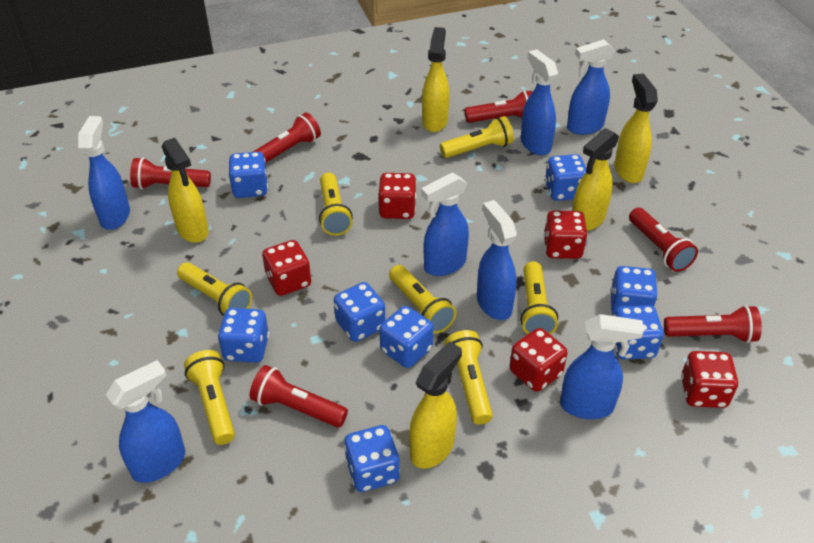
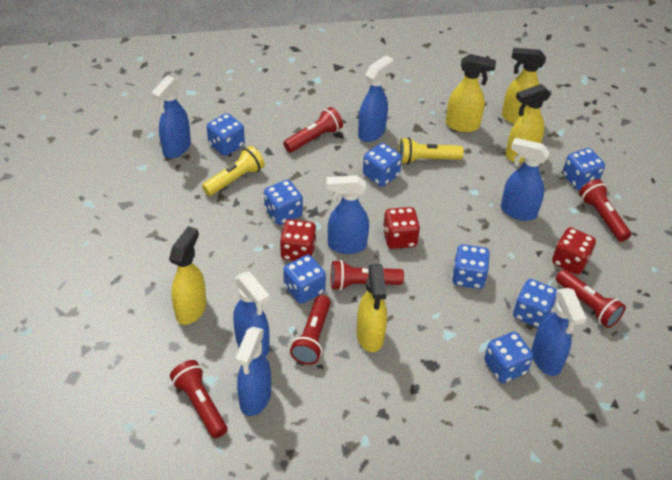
red dice: 5 -> 3
yellow flashlight: 7 -> 2

